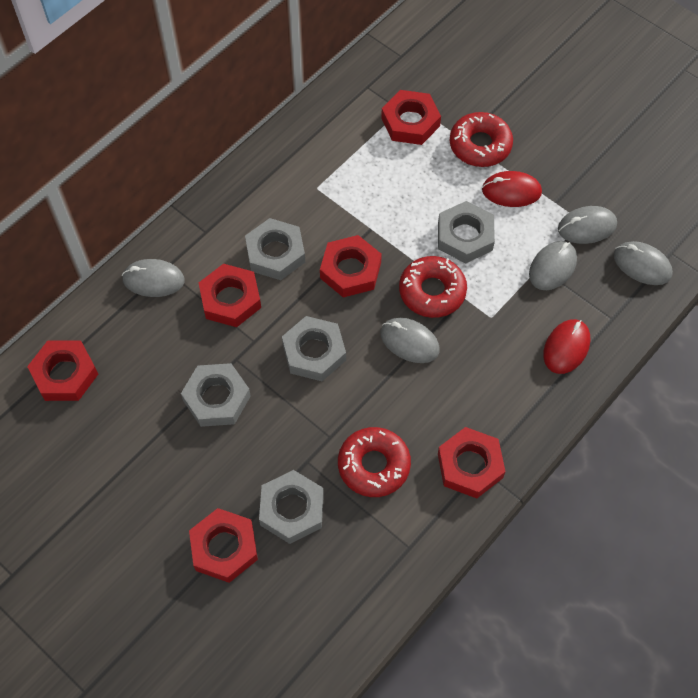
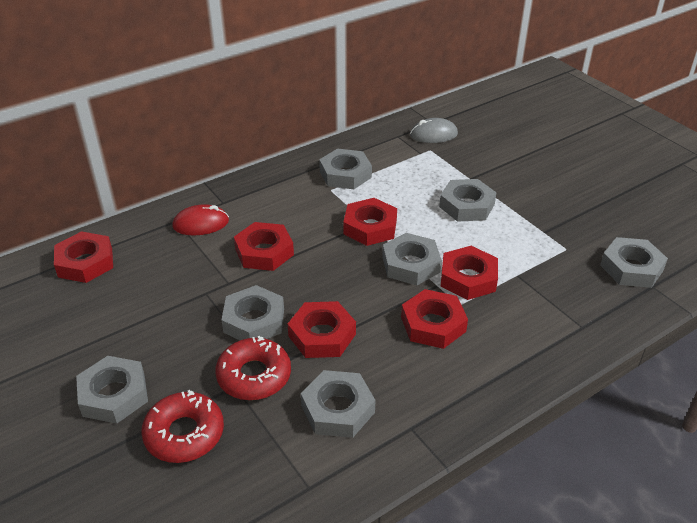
grey mouse: 5 -> 1
grey nut: 5 -> 7
red donut: 3 -> 2
red mouse: 2 -> 1

